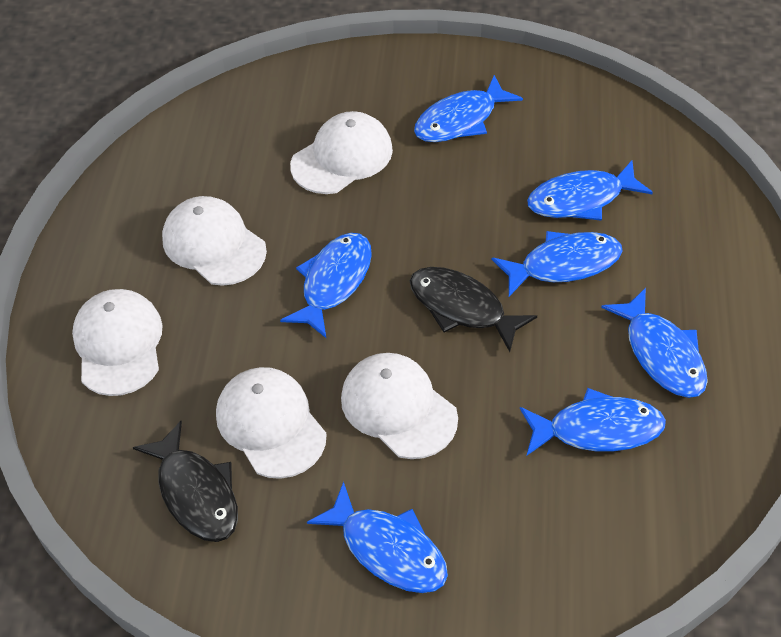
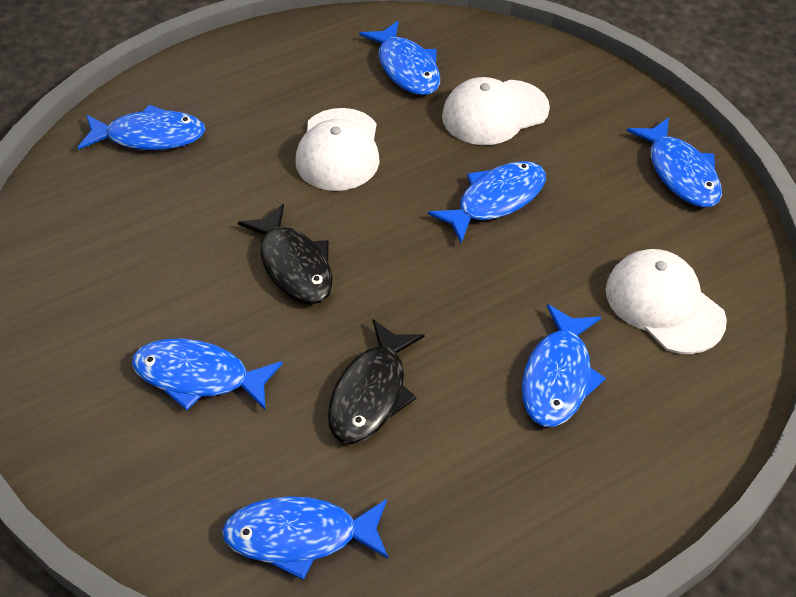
white cap: 5 -> 3

